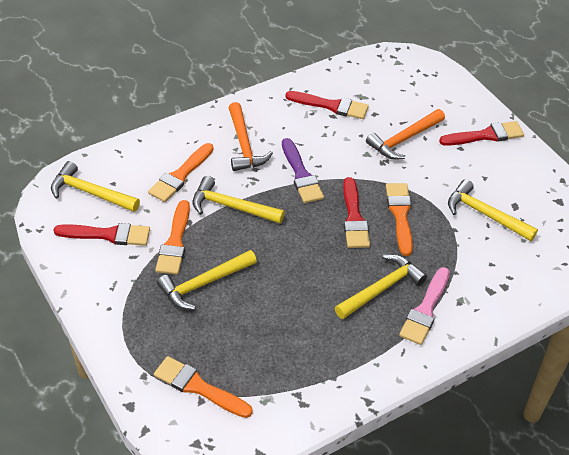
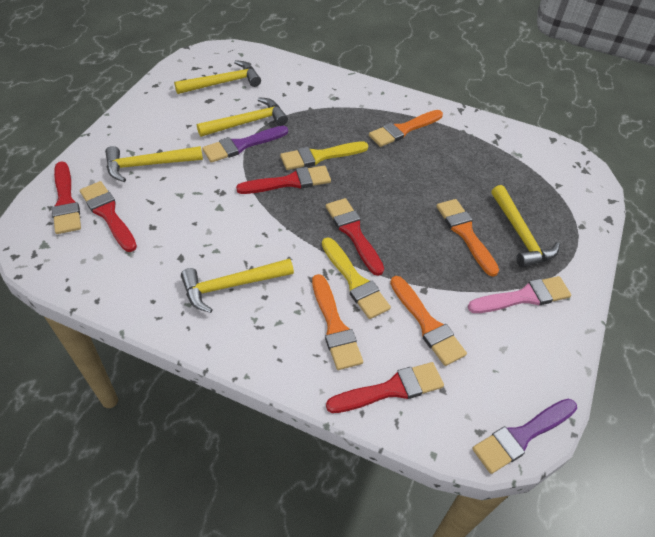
orange hammer: 2 -> 0
purple brush: 1 -> 2
red brush: 4 -> 5
yellow brush: 0 -> 2

